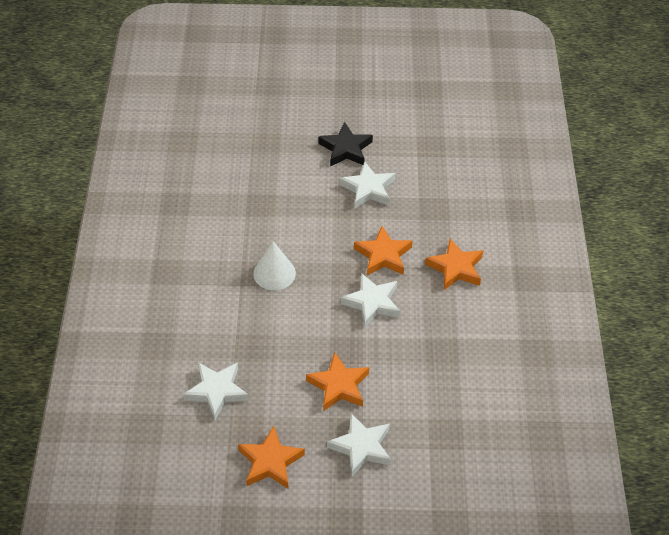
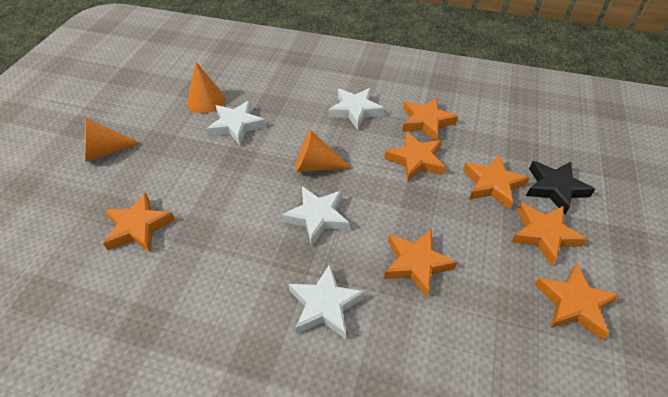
orange cone: 0 -> 3
orange star: 4 -> 7
white cone: 1 -> 0

